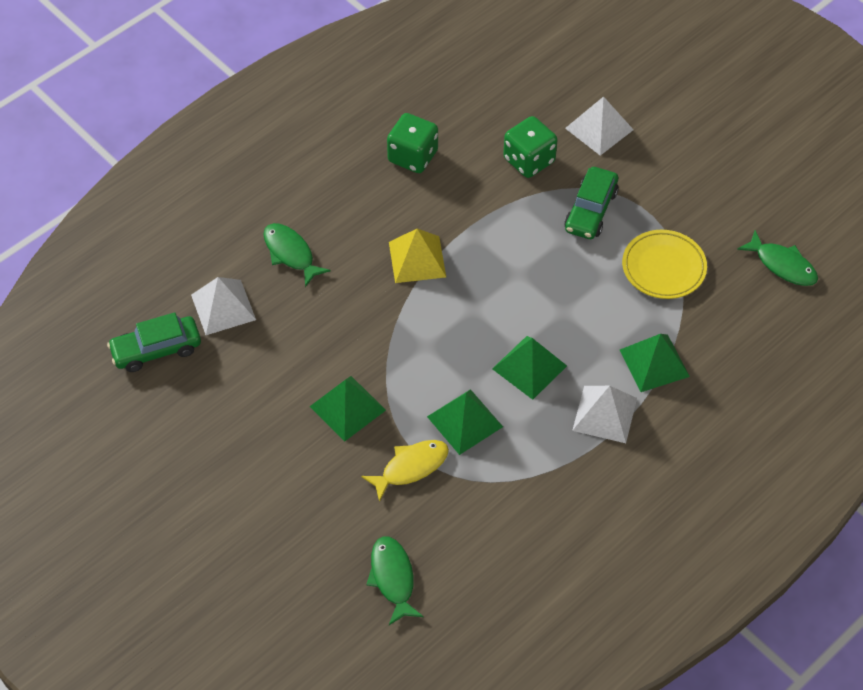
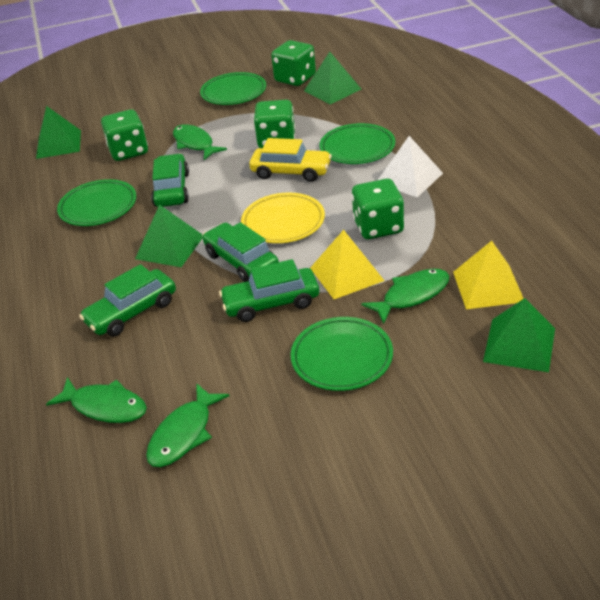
green car: 2 -> 4
green dice: 2 -> 4
green fish: 3 -> 4
green plate: 0 -> 4
white pyramid: 3 -> 1
yellow car: 0 -> 1
yellow fish: 1 -> 0
yellow pyramid: 1 -> 2

